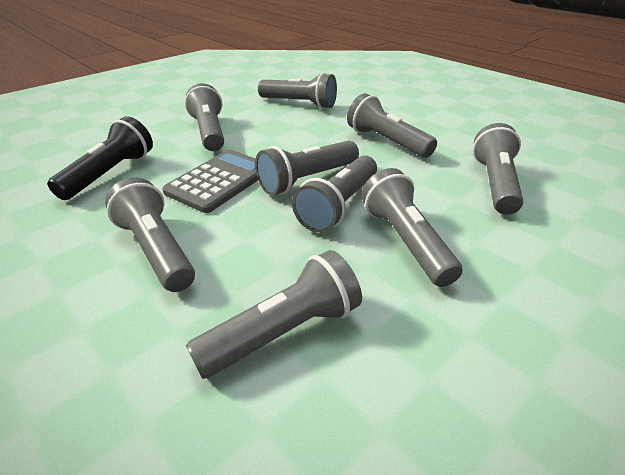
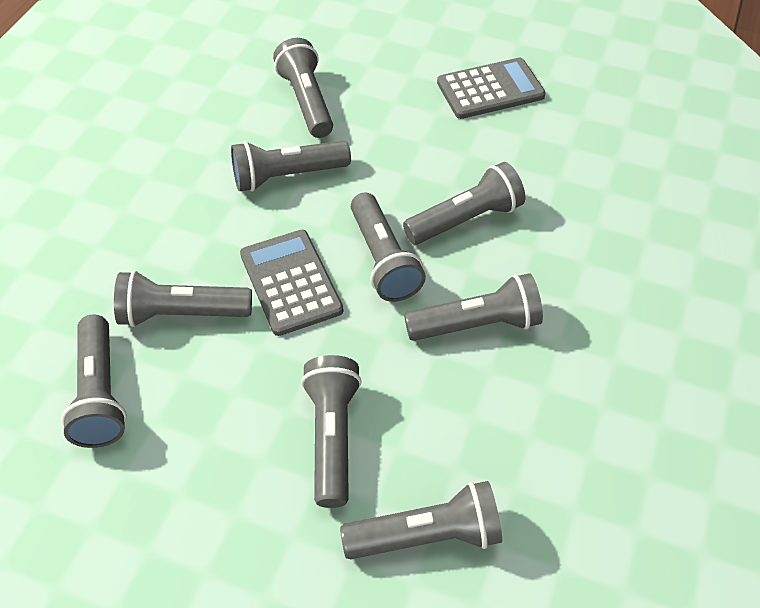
black flashlight: 1 -> 0
grey calculator: 1 -> 2

